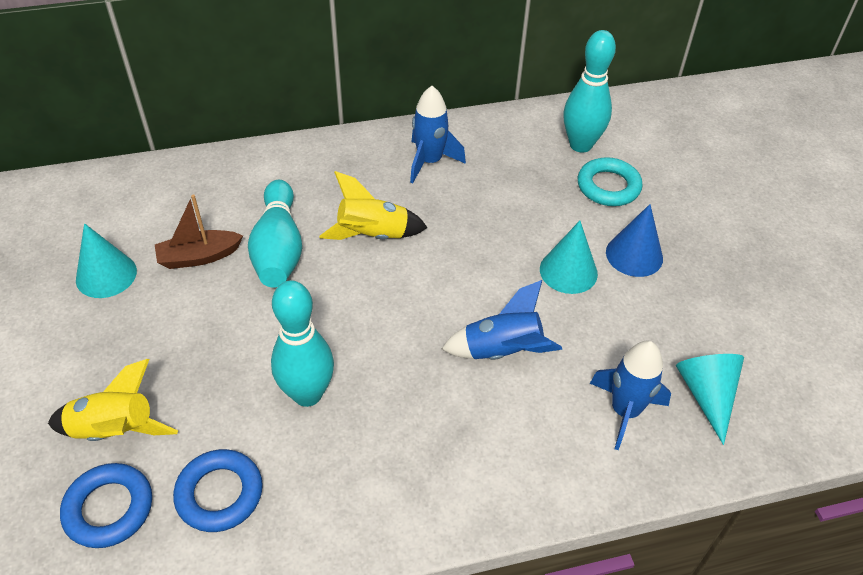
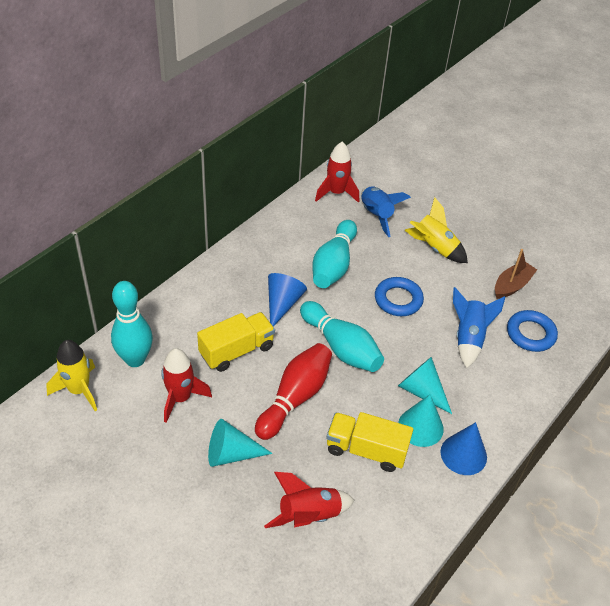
blue cone: 1 -> 2
blue rocket: 3 -> 2
red bowling pin: 0 -> 1
red rocket: 0 -> 3
turquoise ring: 1 -> 0
yellow truck: 0 -> 2

